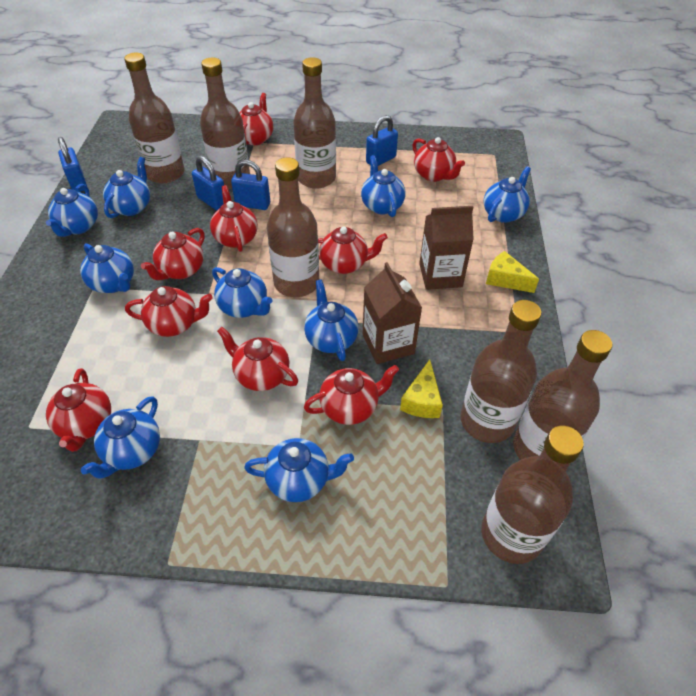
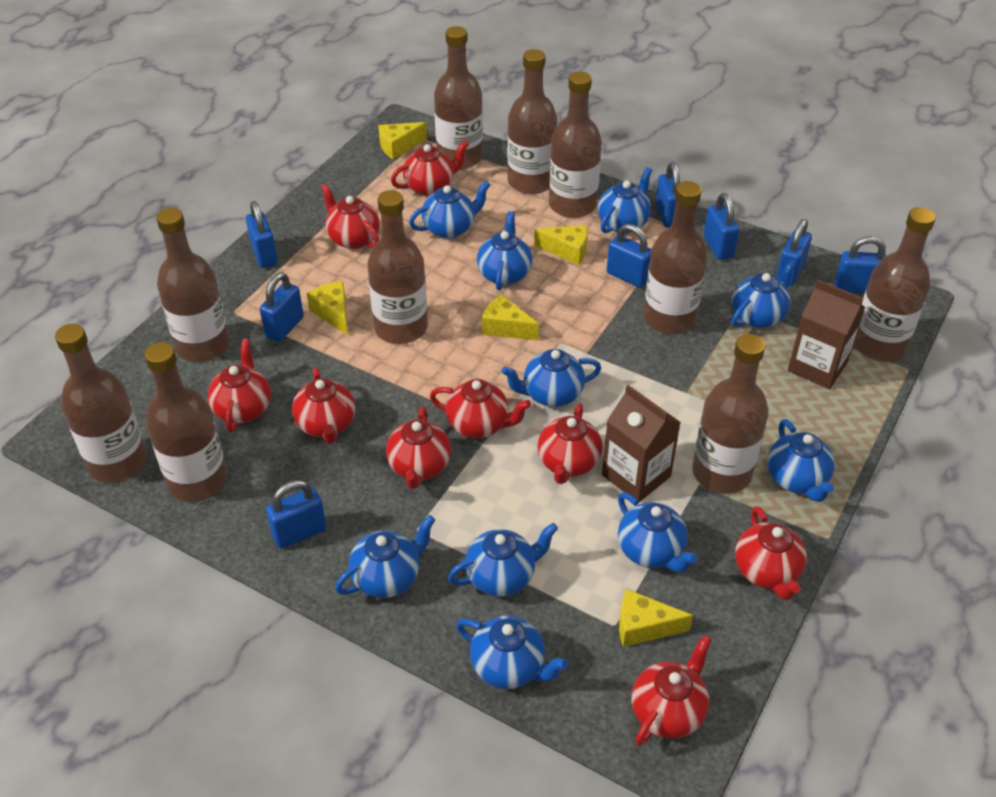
blue padlock: 4 -> 8
blue teapot: 9 -> 10
brown bottle: 7 -> 10
yellow cheese: 2 -> 5

